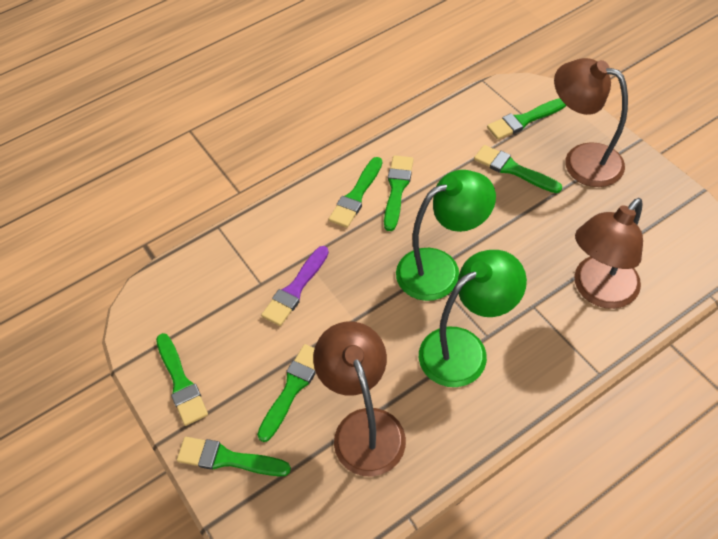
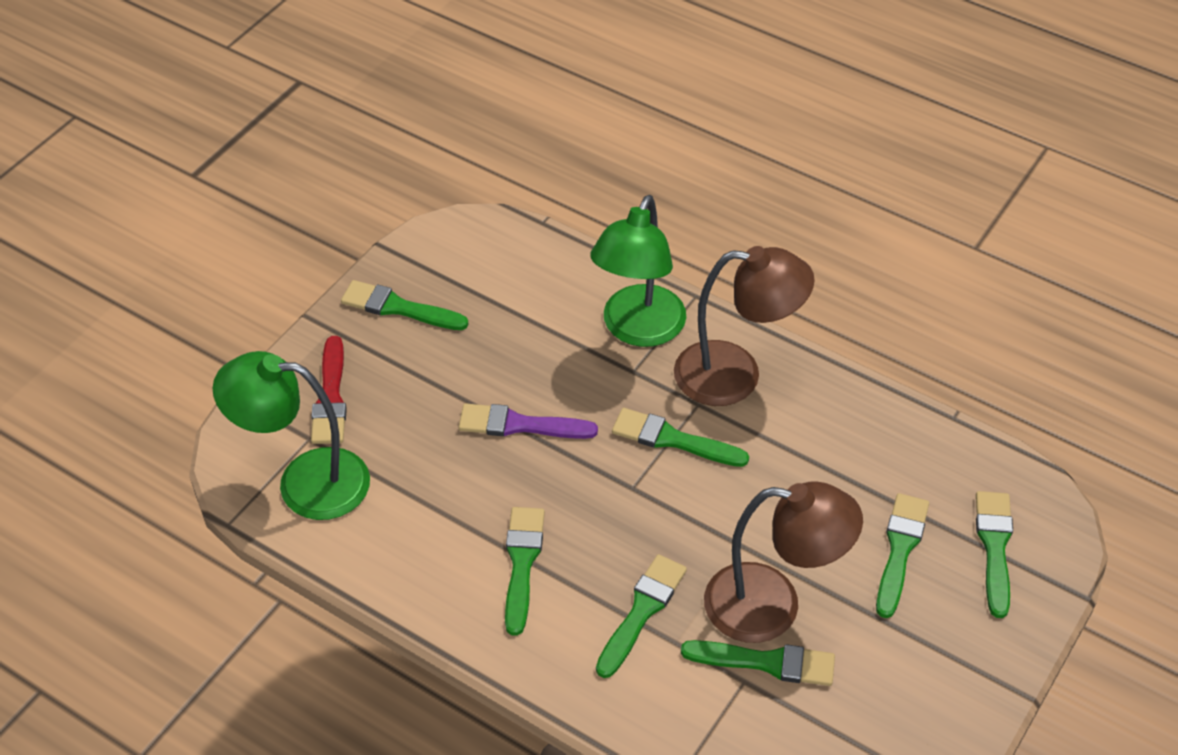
brown lamp: 3 -> 2
red brush: 0 -> 1

